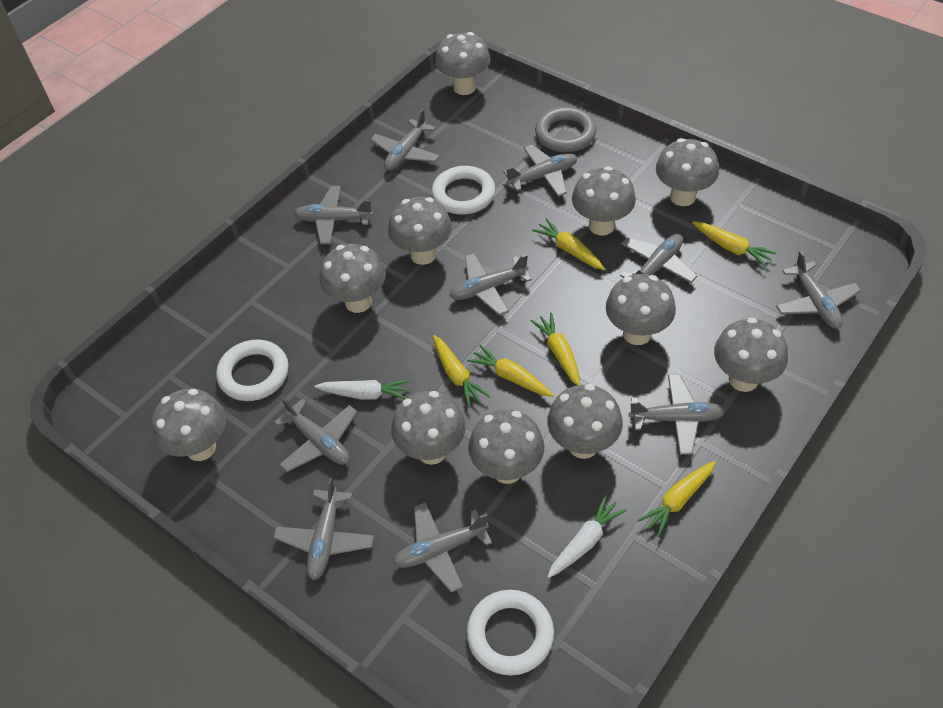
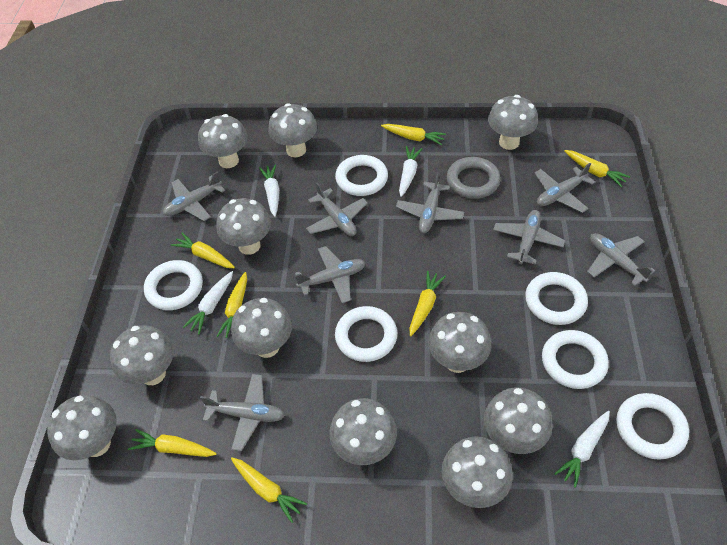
grey plane: 10 -> 8
white carrot: 2 -> 4
white ring: 3 -> 6
yellow carrot: 6 -> 7

